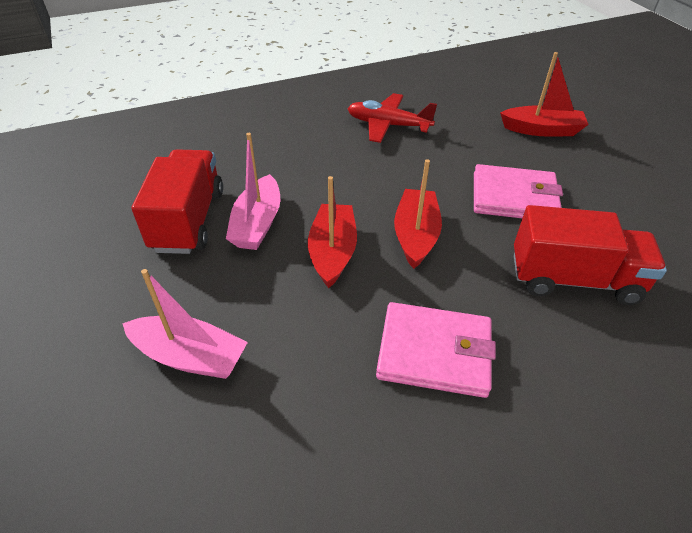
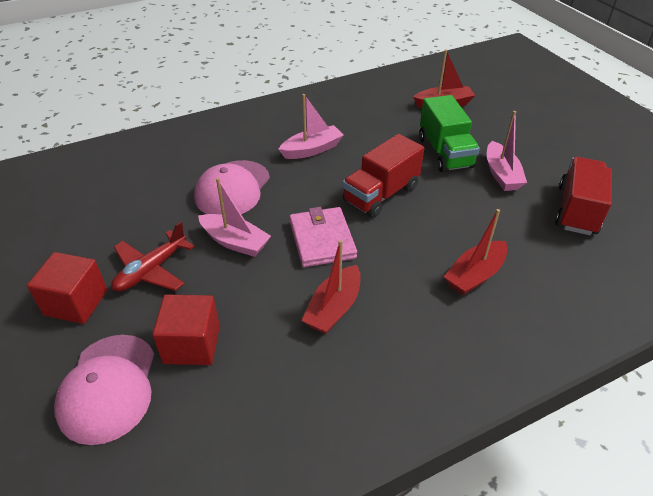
green truck: 0 -> 1
pink boat: 2 -> 3
pink cap: 0 -> 2
pink wallet: 2 -> 1
red cube: 0 -> 2

